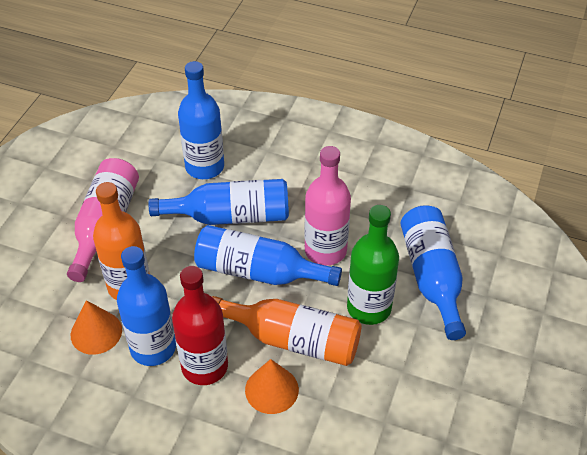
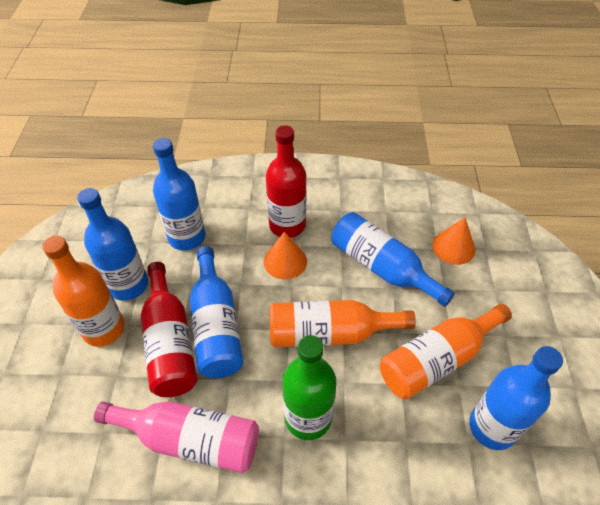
orange bottle: 2 -> 3
pink bottle: 2 -> 1
red bottle: 1 -> 2

